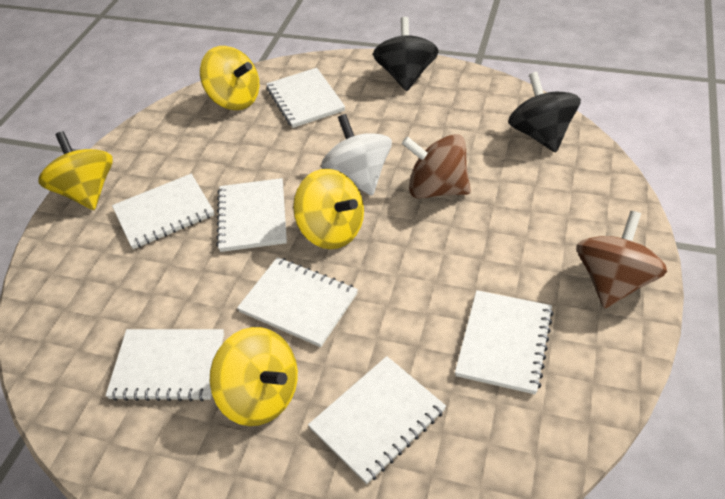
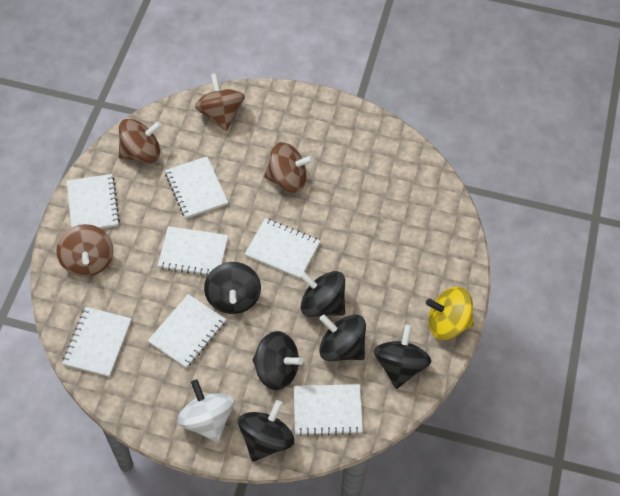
black spinning top: 2 -> 6
brown spinning top: 2 -> 4
yellow spinning top: 4 -> 1

